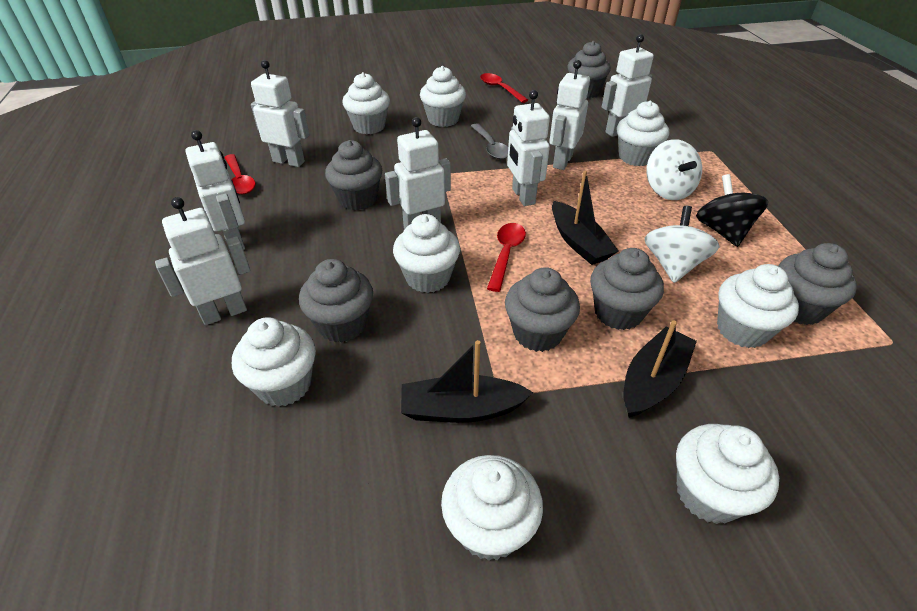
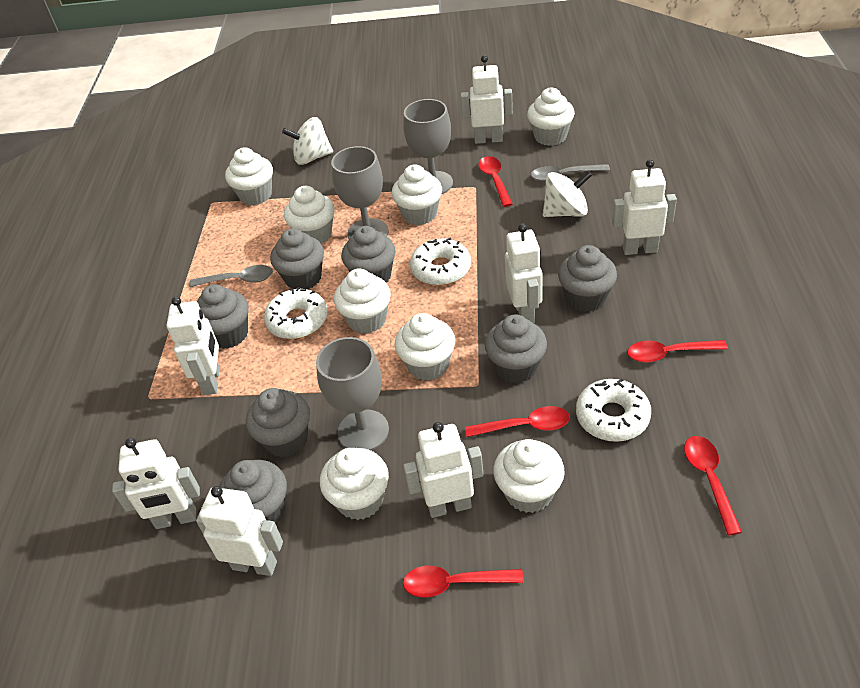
black boat: 3 -> 0
black spinning top: 1 -> 0
grey cupcake: 6 -> 7
grey goblet: 0 -> 3
grey spoon: 1 -> 2
red spoon: 3 -> 5
white donut: 0 -> 3

